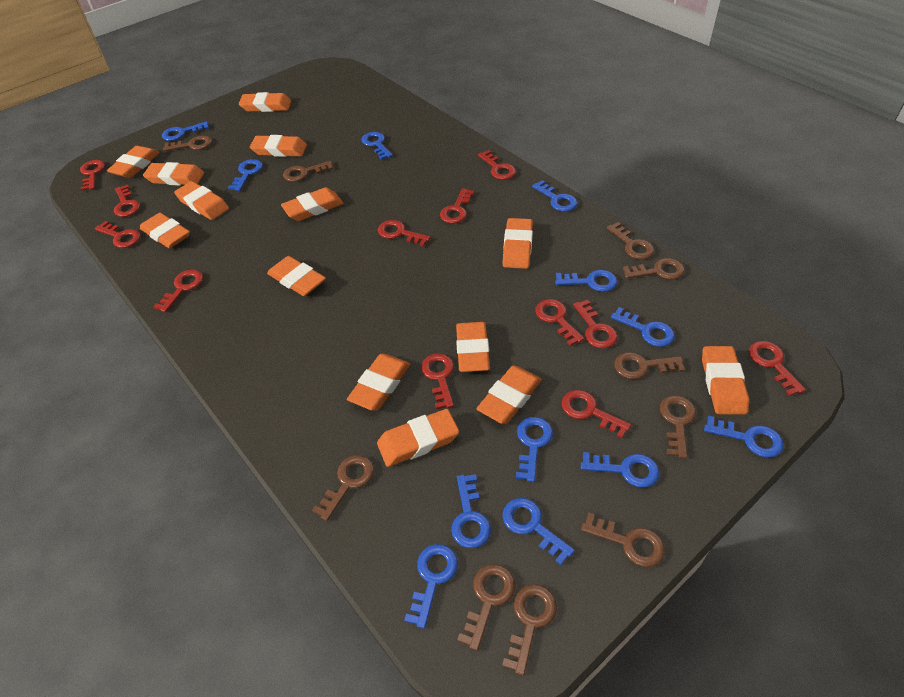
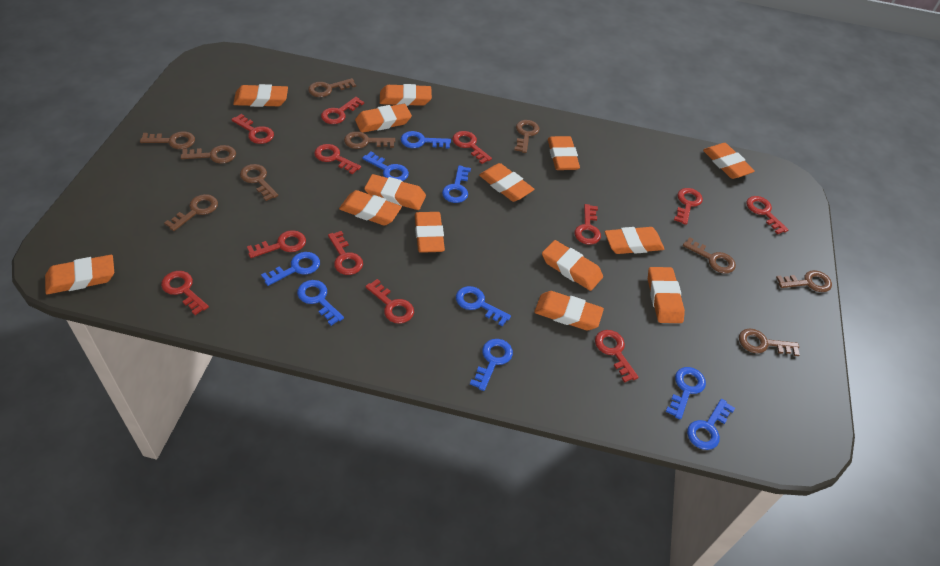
blue key: 12 -> 9

